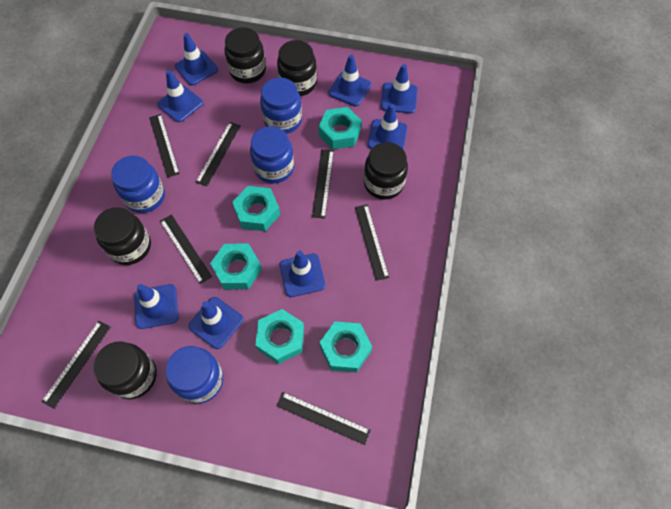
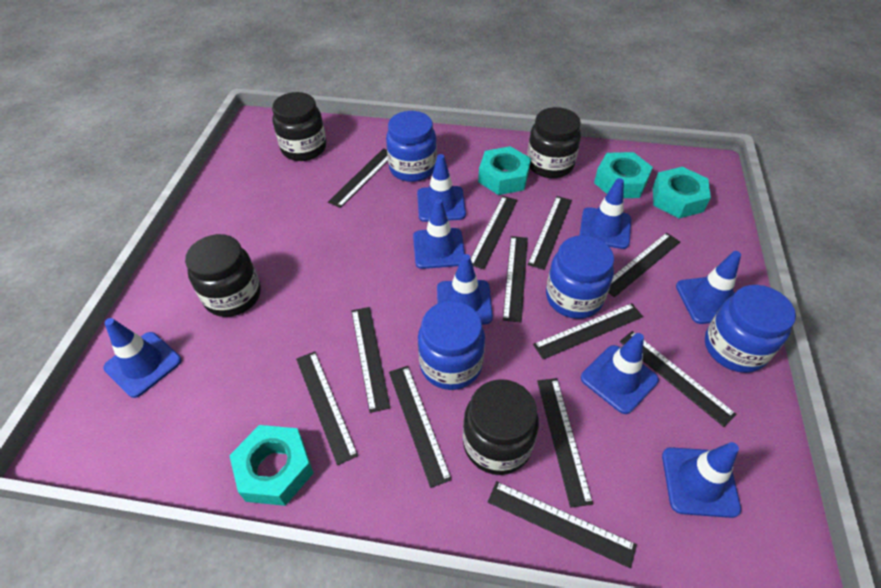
black jar: 5 -> 4
black ruler: 7 -> 12
turquoise nut: 5 -> 4

